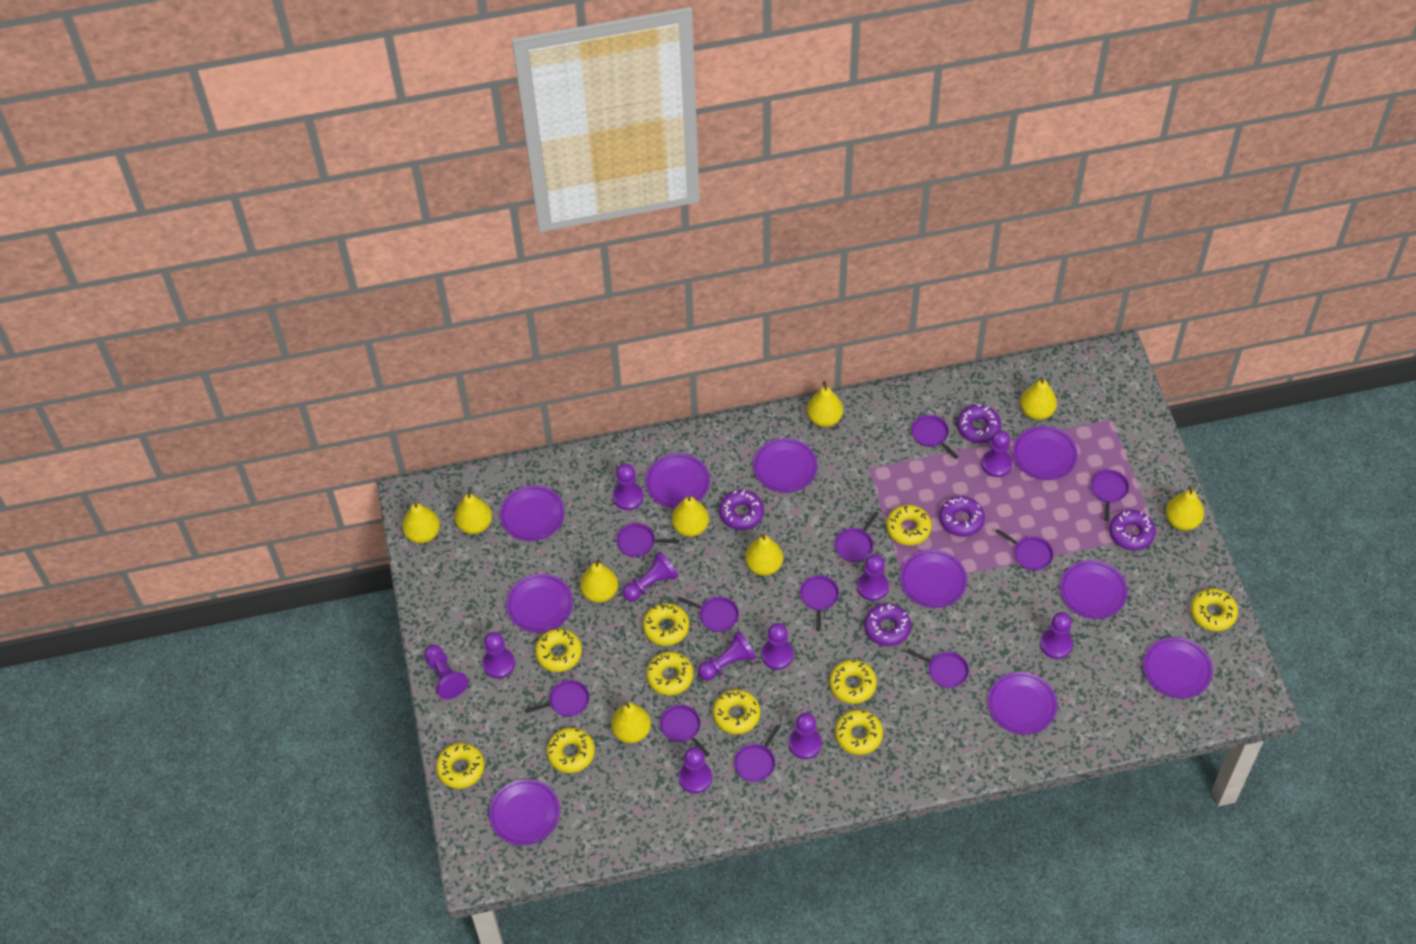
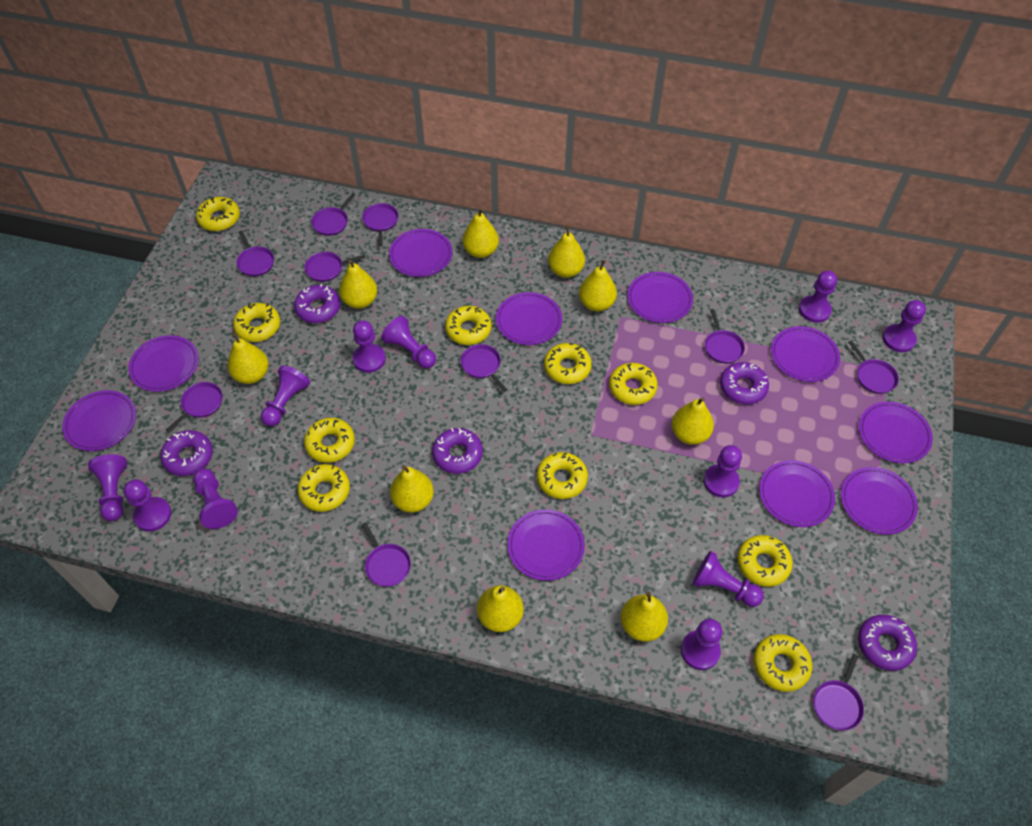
purple pan: 11 -> 10

